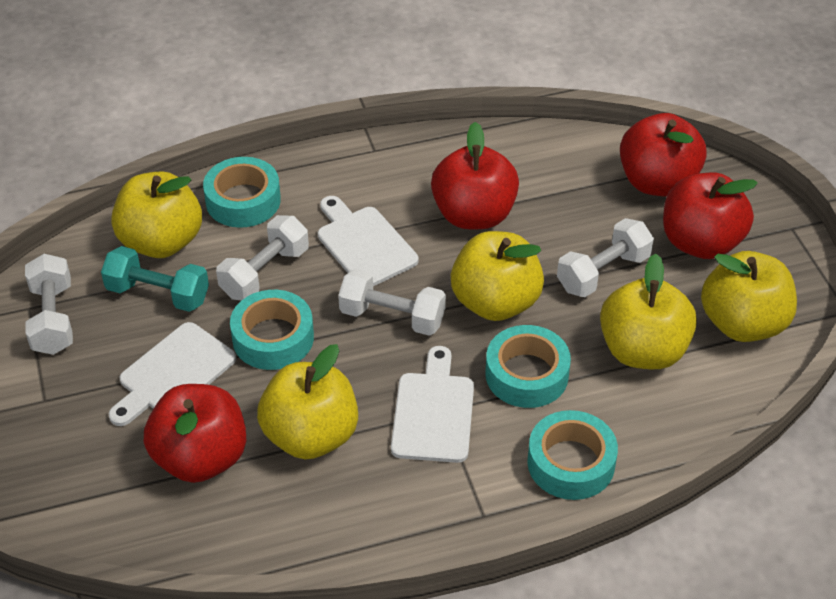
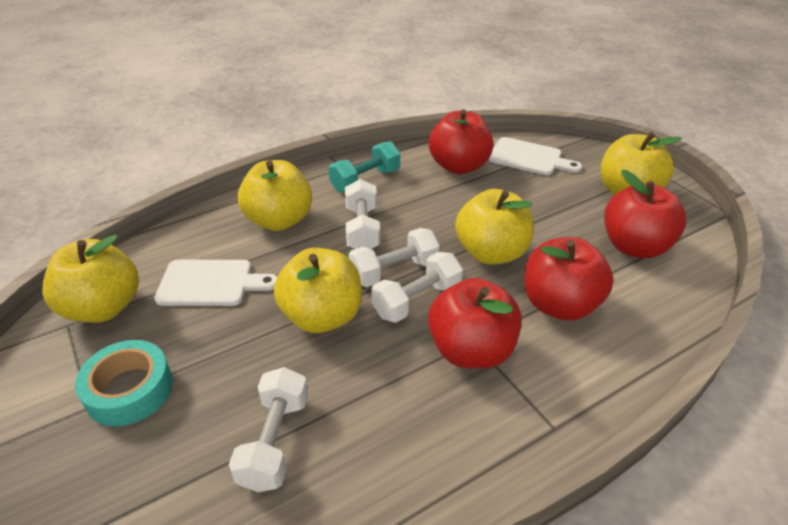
turquoise tape: 4 -> 1
white cutting board: 3 -> 2

